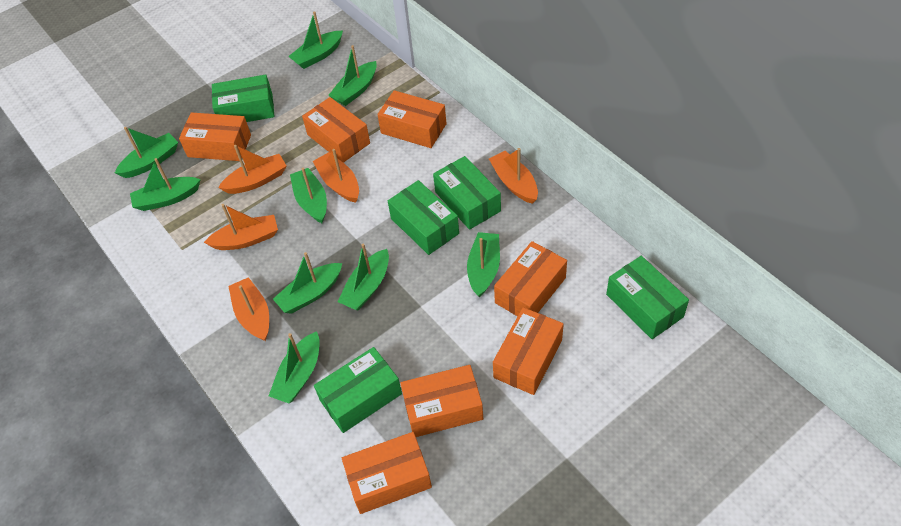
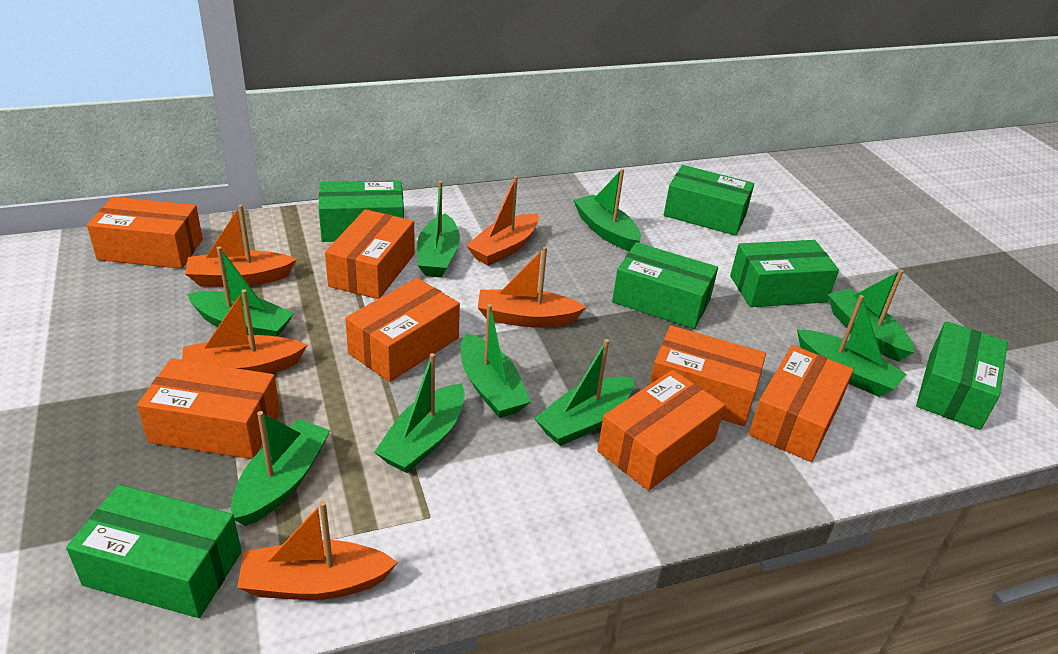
green box: 5 -> 6

